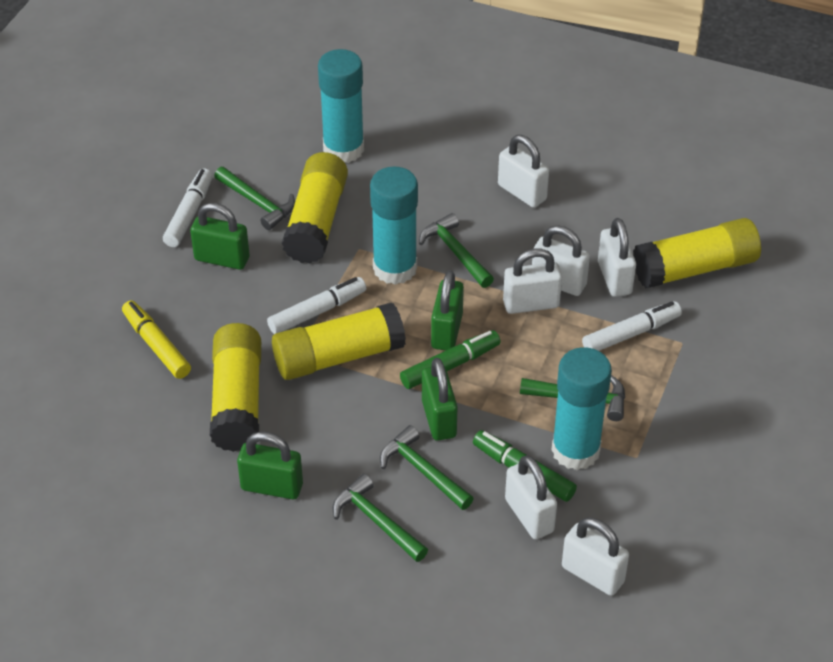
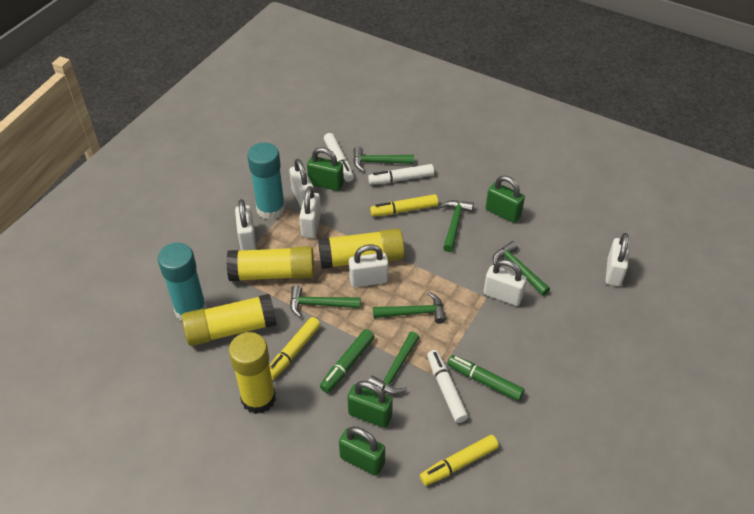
green hammer: 5 -> 6
turquoise glue stick: 3 -> 2
yellow marker: 1 -> 3

